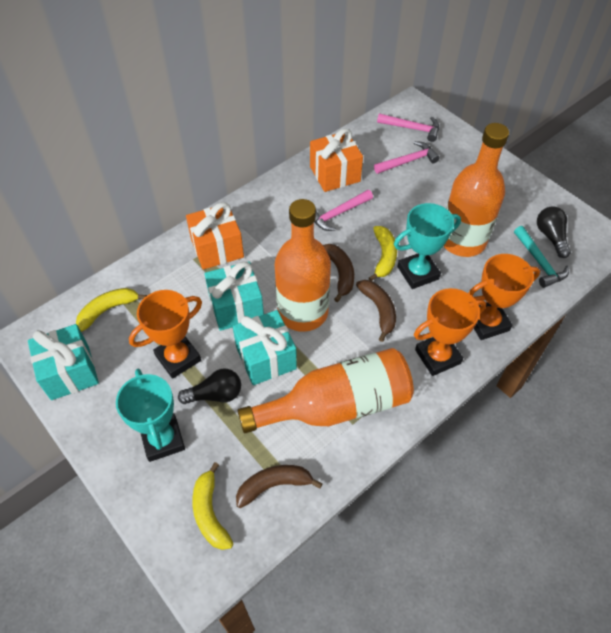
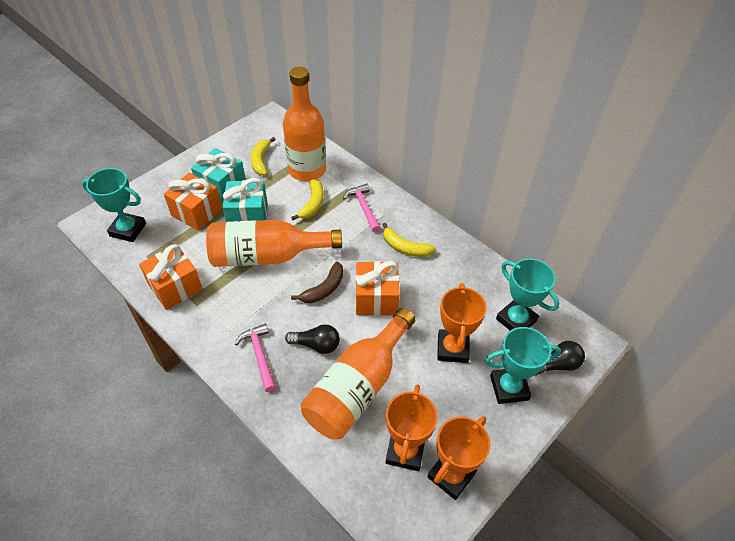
brown banana: 3 -> 1
orange gift: 2 -> 3
pink hammer: 3 -> 2
turquoise gift: 3 -> 2
turquoise hammer: 1 -> 0
turquoise trophy: 2 -> 3

